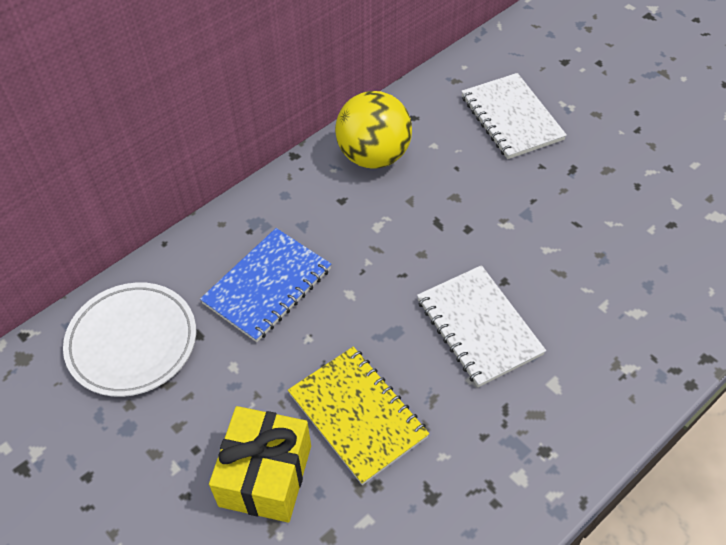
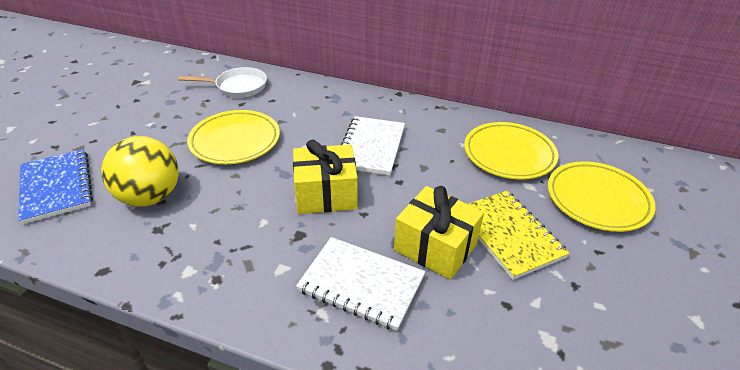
white pan: 0 -> 1
white plate: 1 -> 0
yellow gift: 1 -> 2
yellow plate: 0 -> 3

